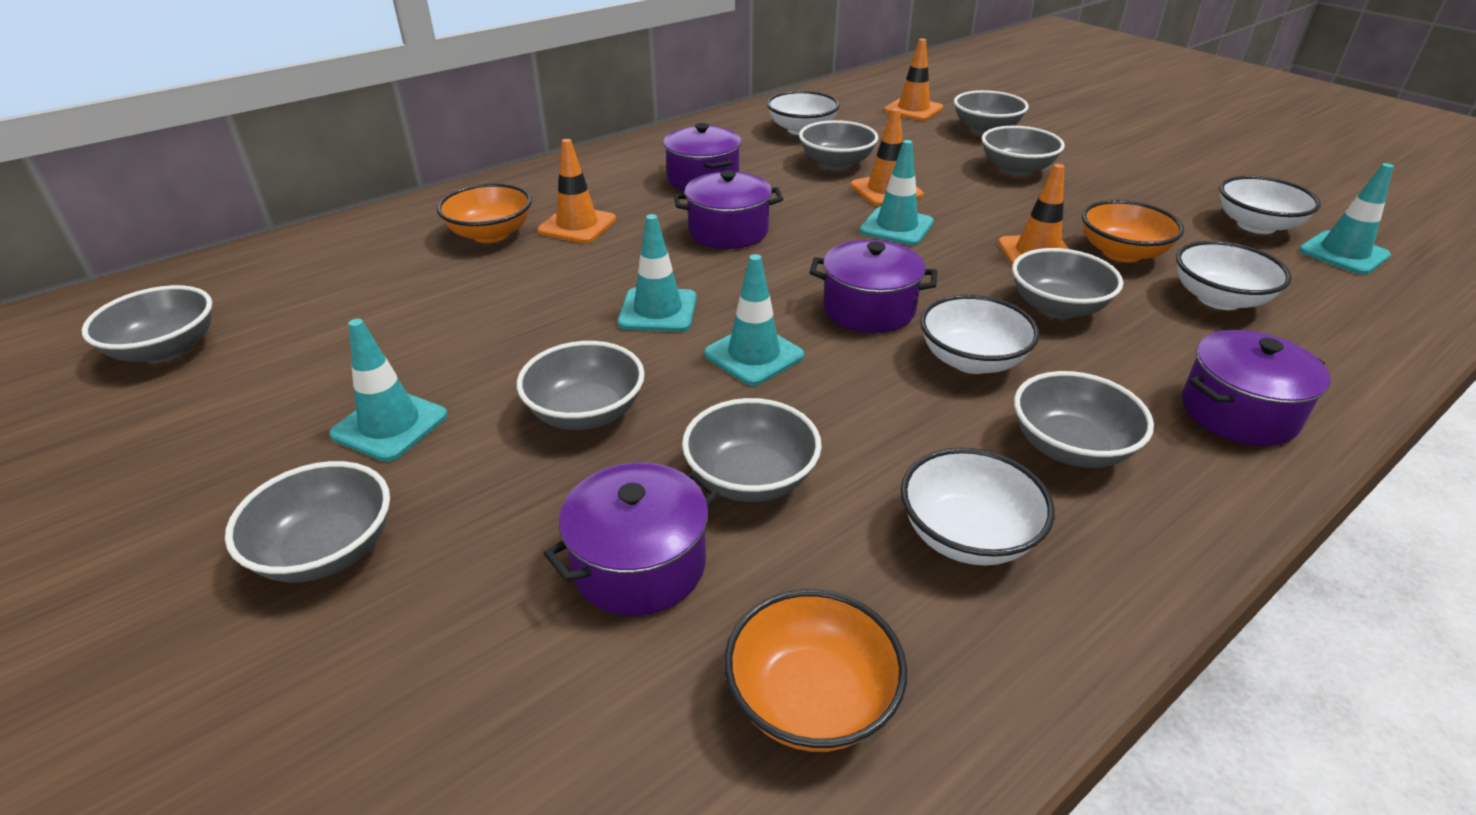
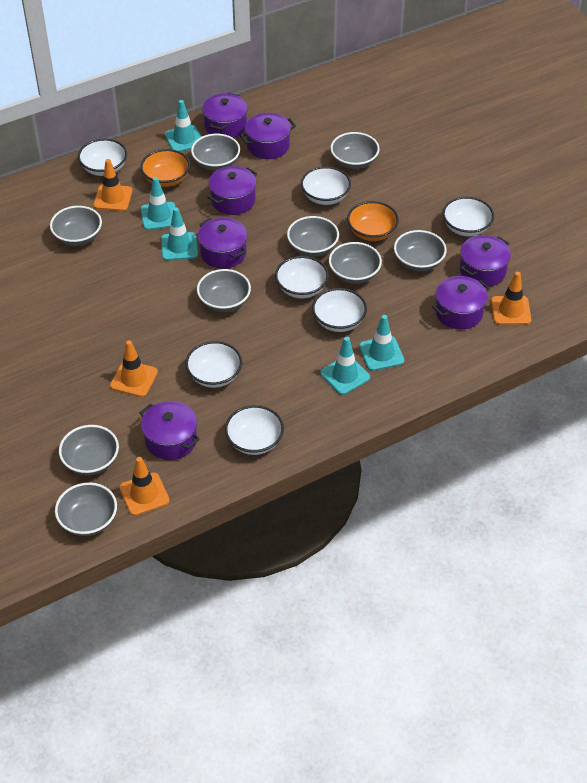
orange bowl: 3 -> 2
purple pot: 5 -> 7
white bowl: 5 -> 7

